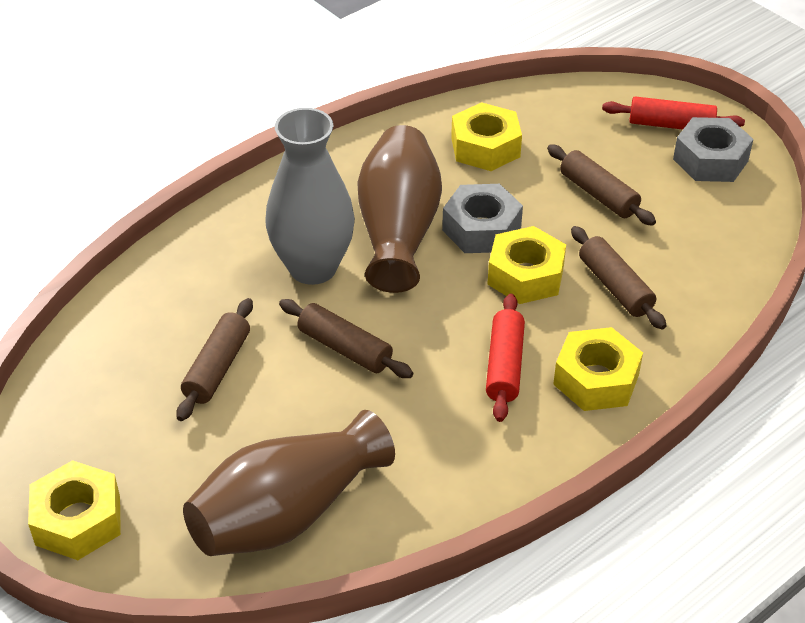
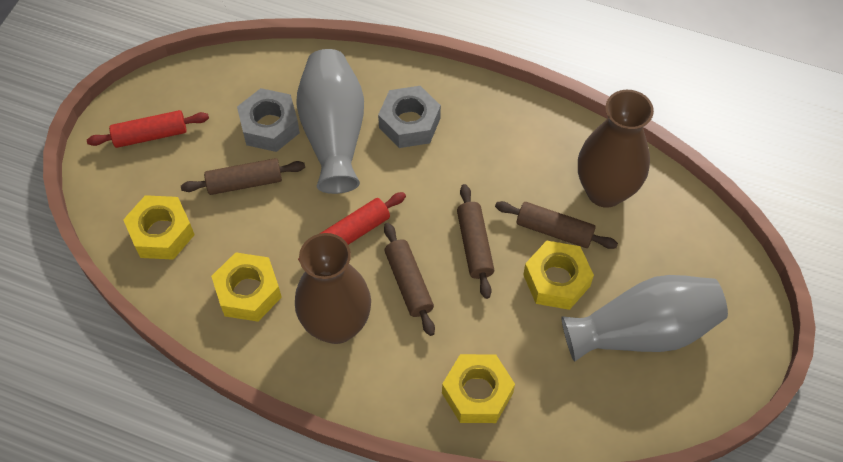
grey vase: 1 -> 2

